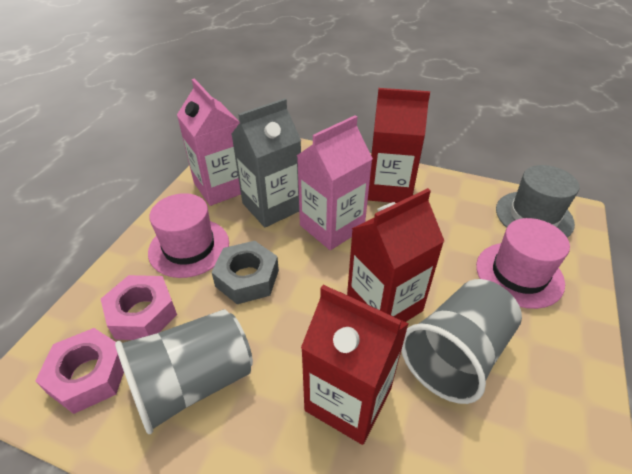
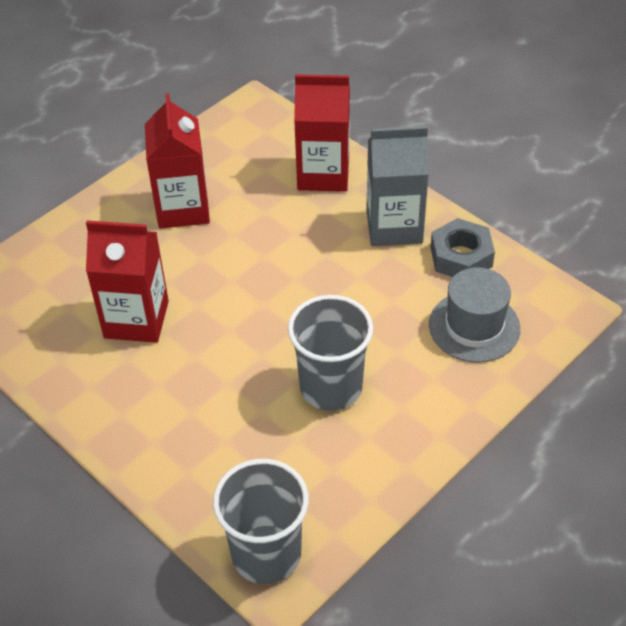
pink carton: 2 -> 0
pink hat: 2 -> 0
pink nut: 2 -> 0

